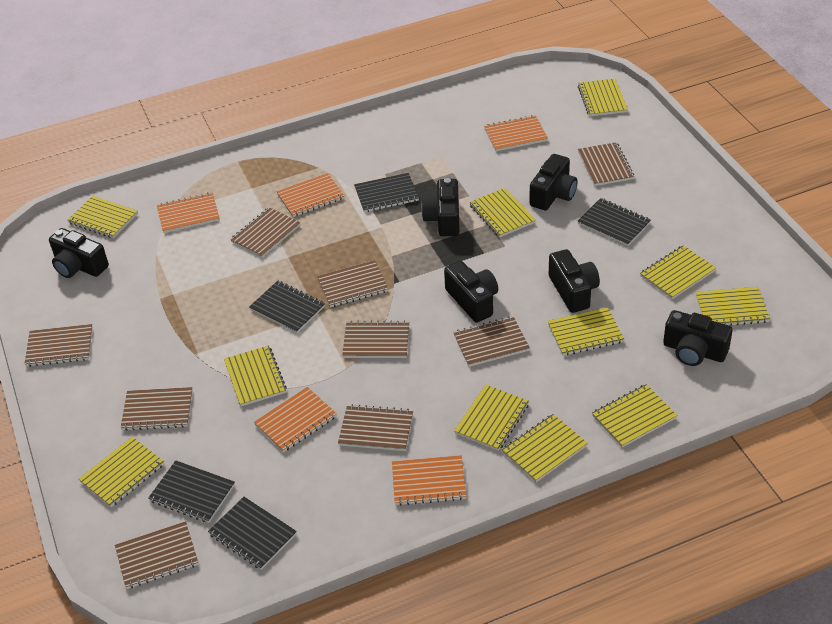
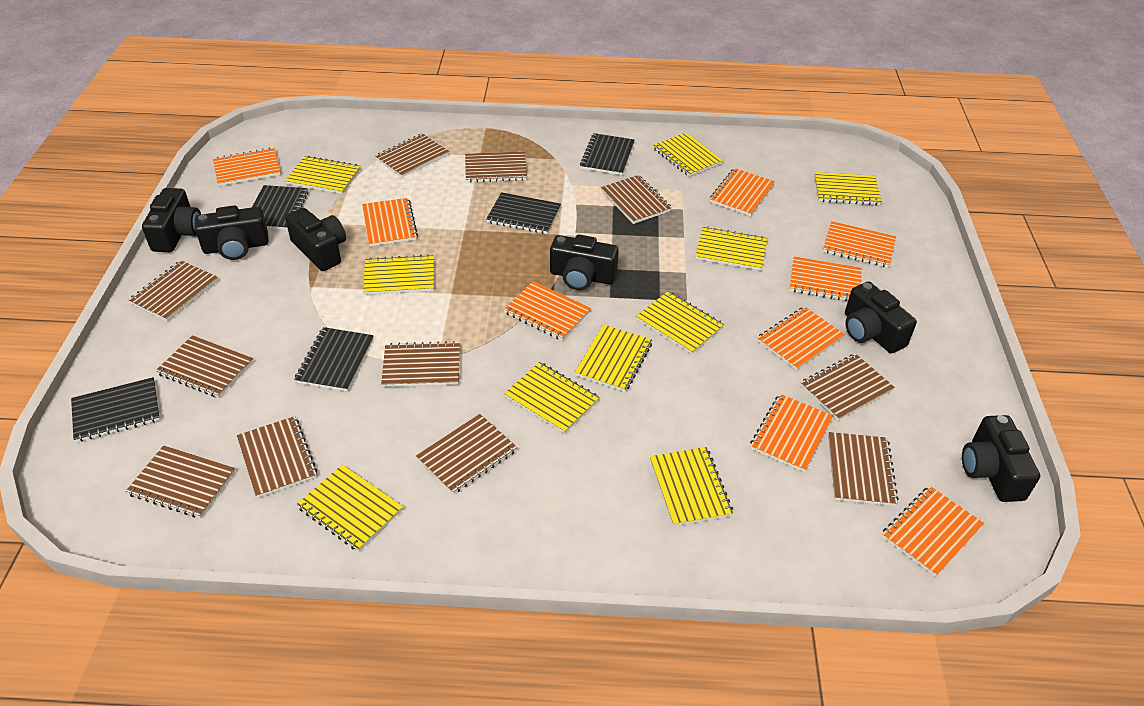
brown notebook: 9 -> 11
orange notebook: 5 -> 9
yellow notebook: 11 -> 10

